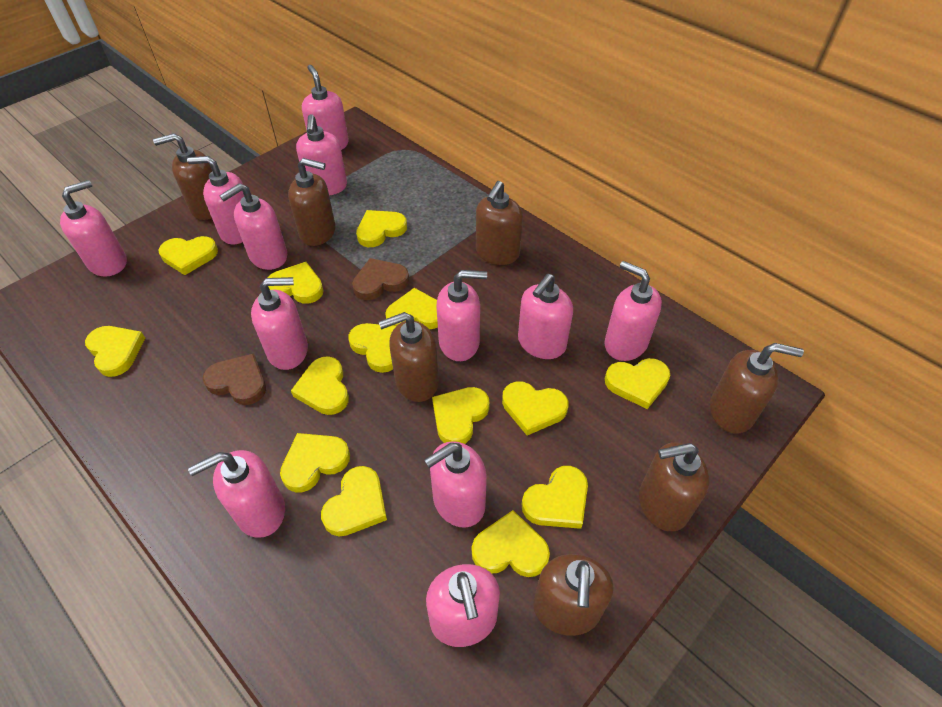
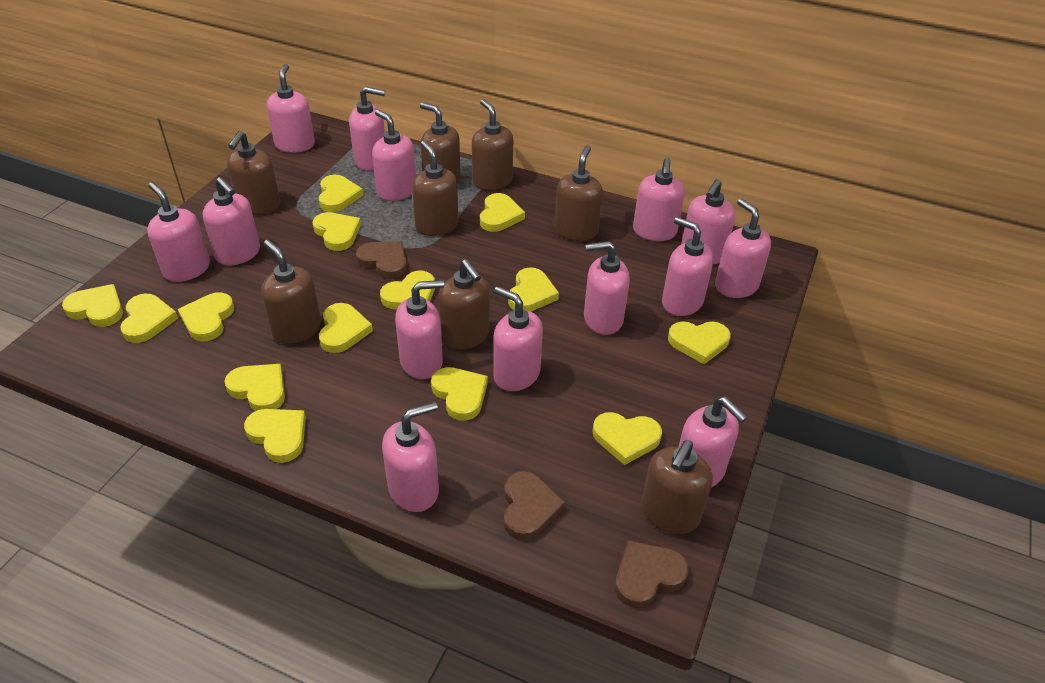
brown heart: 2 -> 3
brown soap dispenser: 7 -> 8
pink soap dispenser: 12 -> 14

